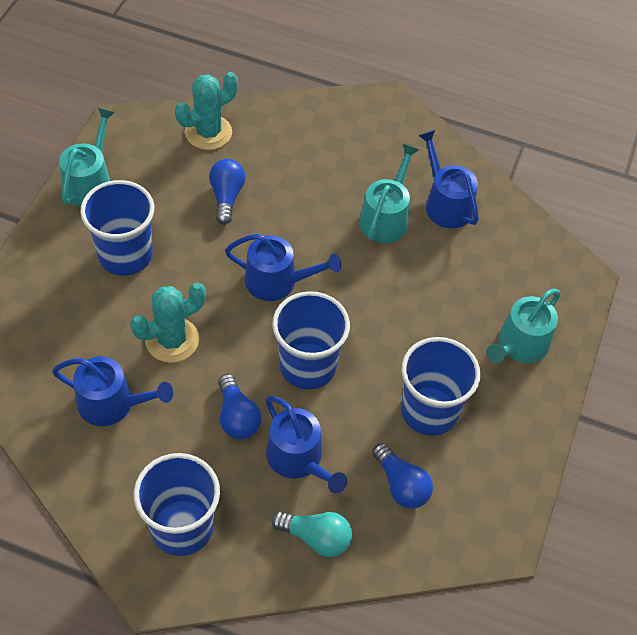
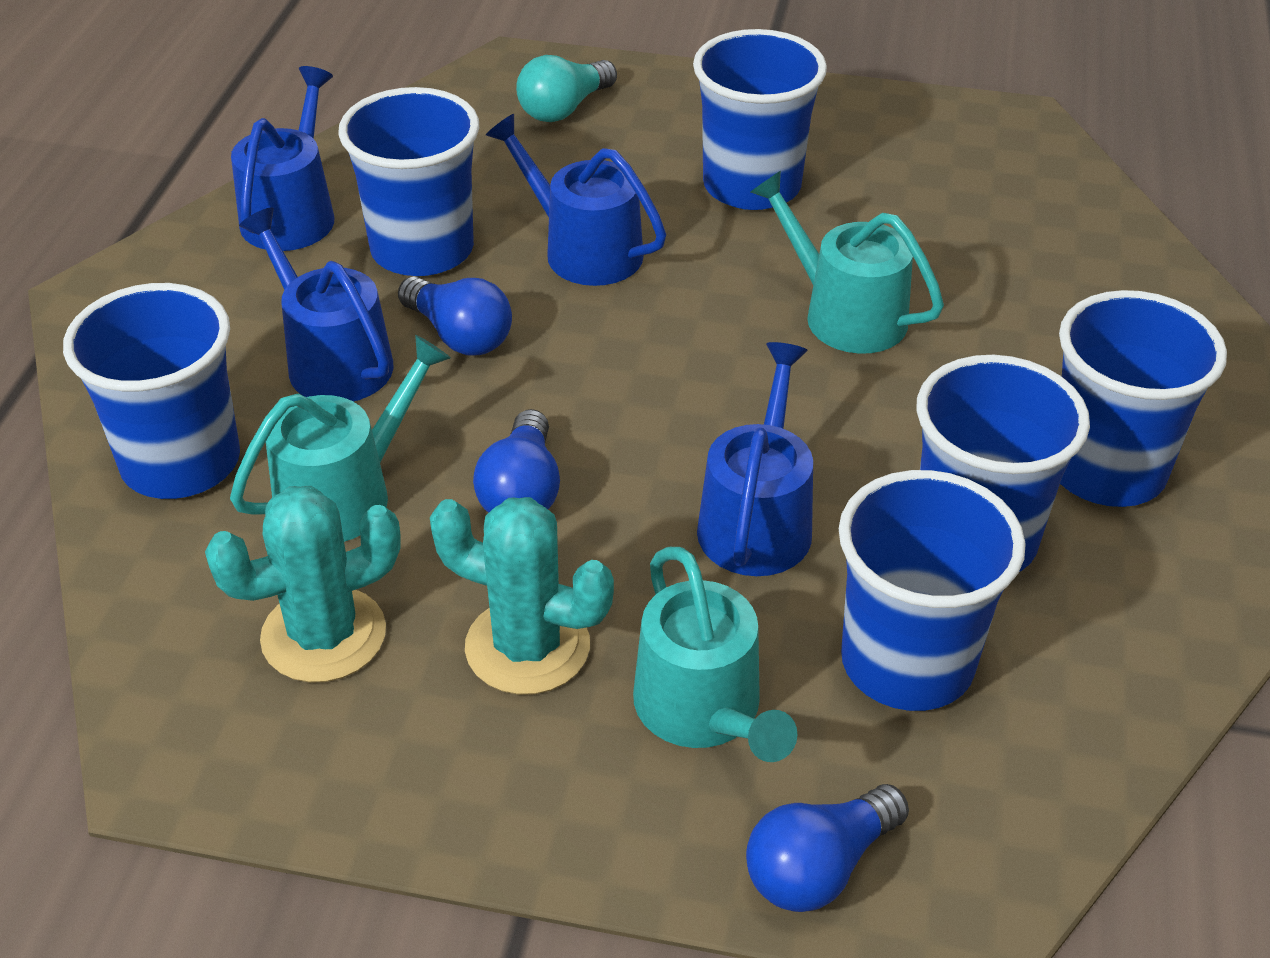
blue cup: 4 -> 6

